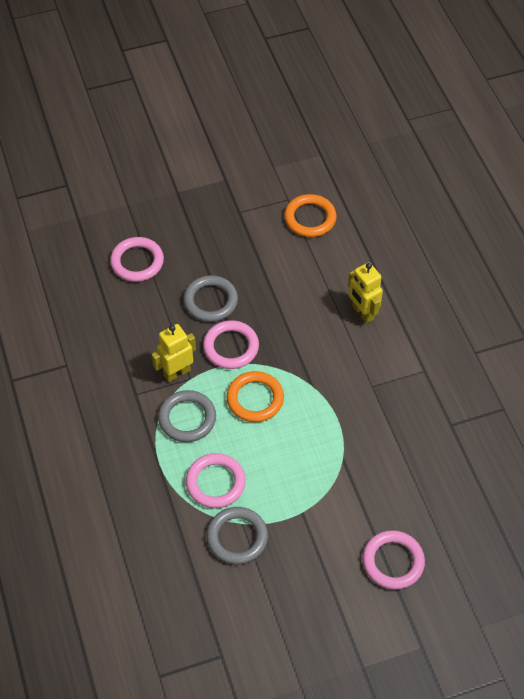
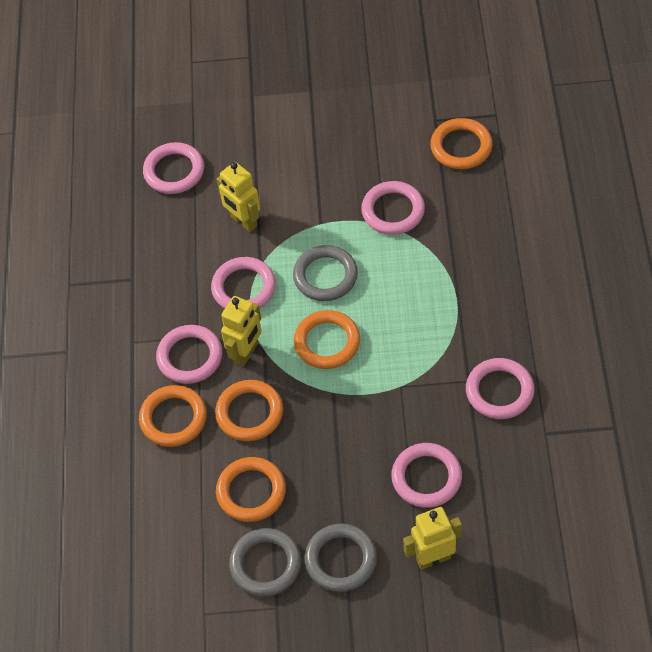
orange ring: 2 -> 5
pink ring: 4 -> 6
yellow robot: 2 -> 3

